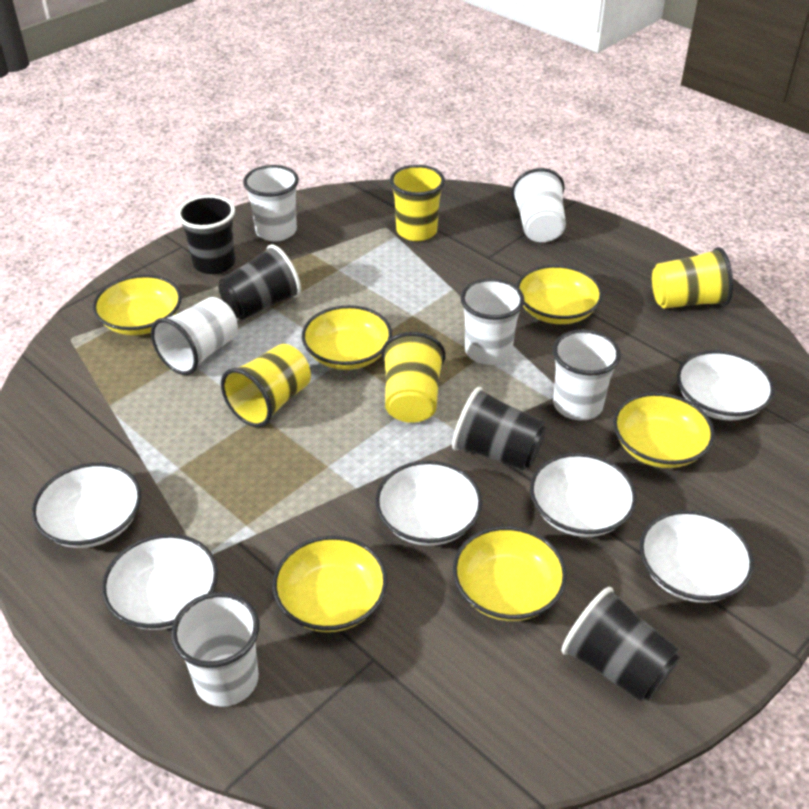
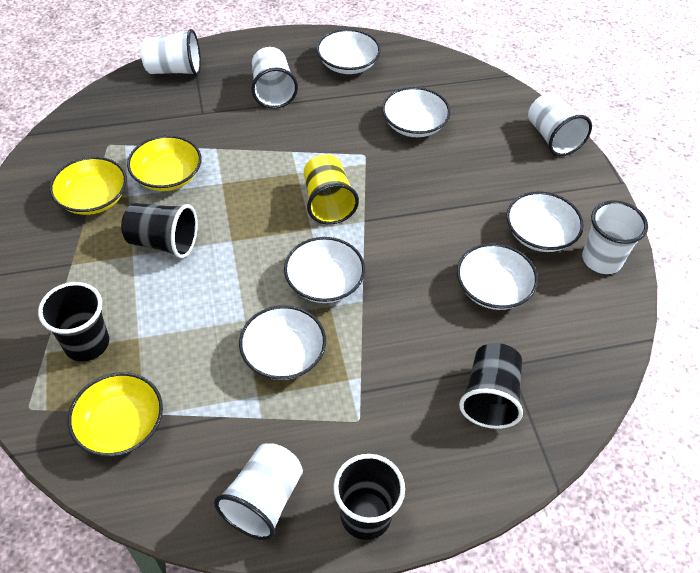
white cup: 6 -> 5
yellow bowl: 6 -> 3
yellow cup: 4 -> 1

